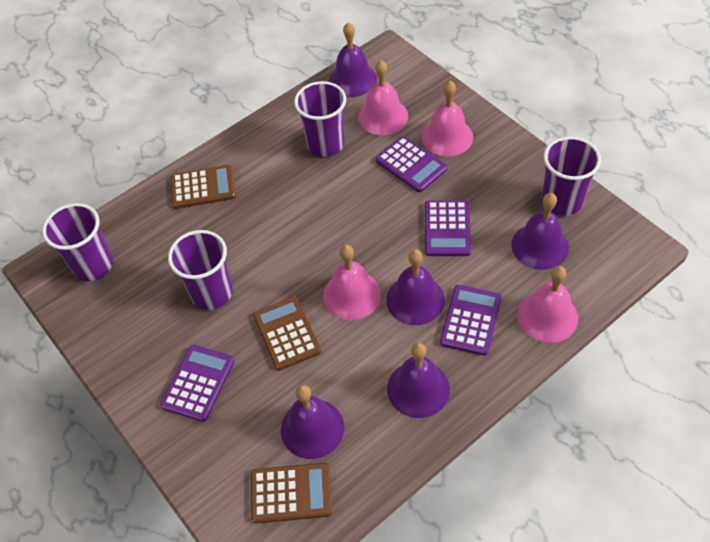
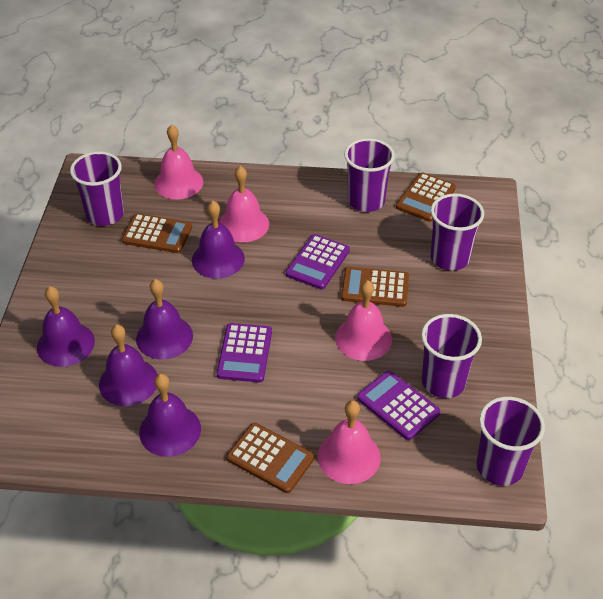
brown calculator: 3 -> 4
purple calculator: 4 -> 3
purple cup: 4 -> 5

